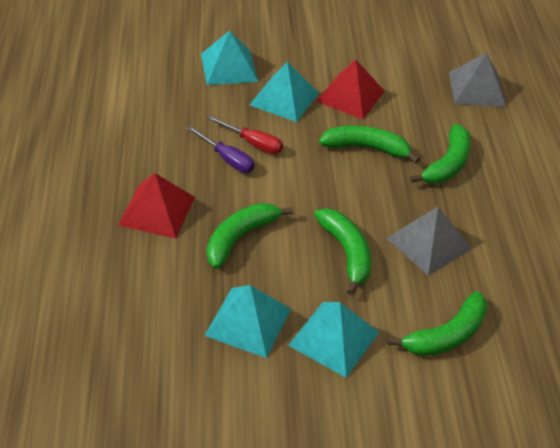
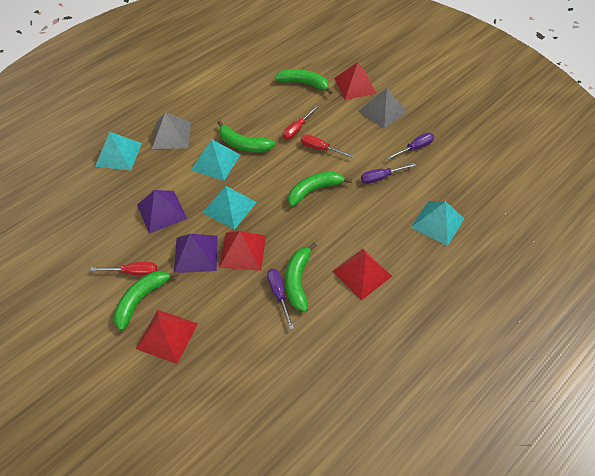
purple pyramid: 0 -> 2
purple screwdriver: 1 -> 3
red pyramid: 2 -> 4
red screwdriver: 1 -> 3

